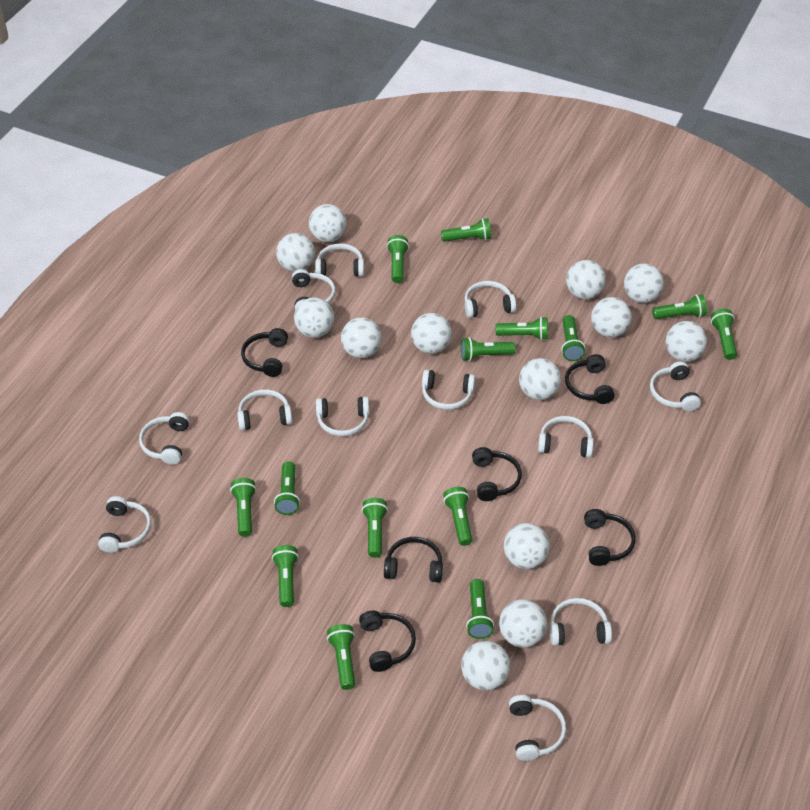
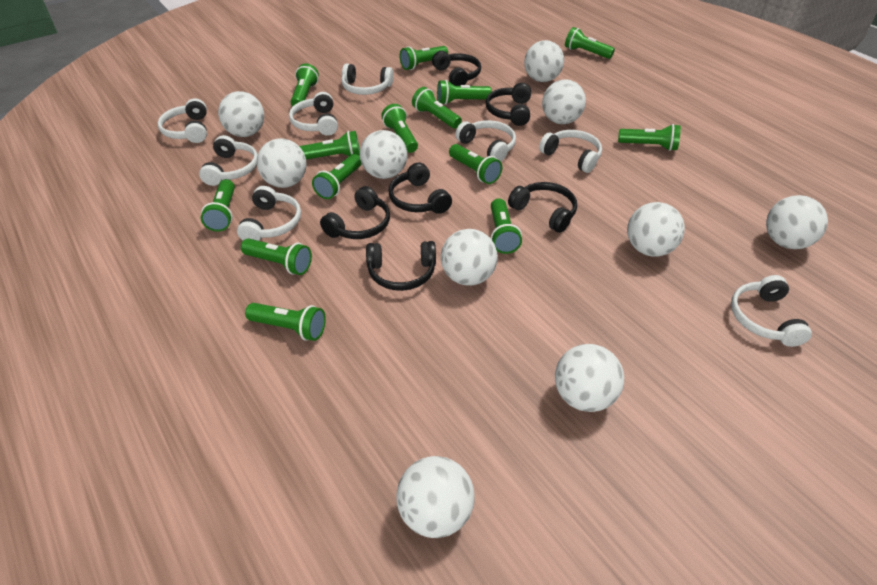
white ball: 13 -> 10
white headphones: 12 -> 8

